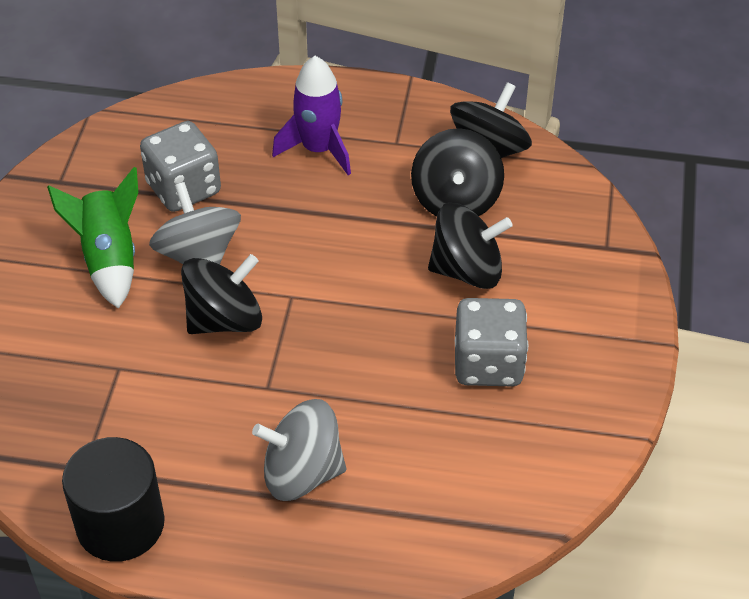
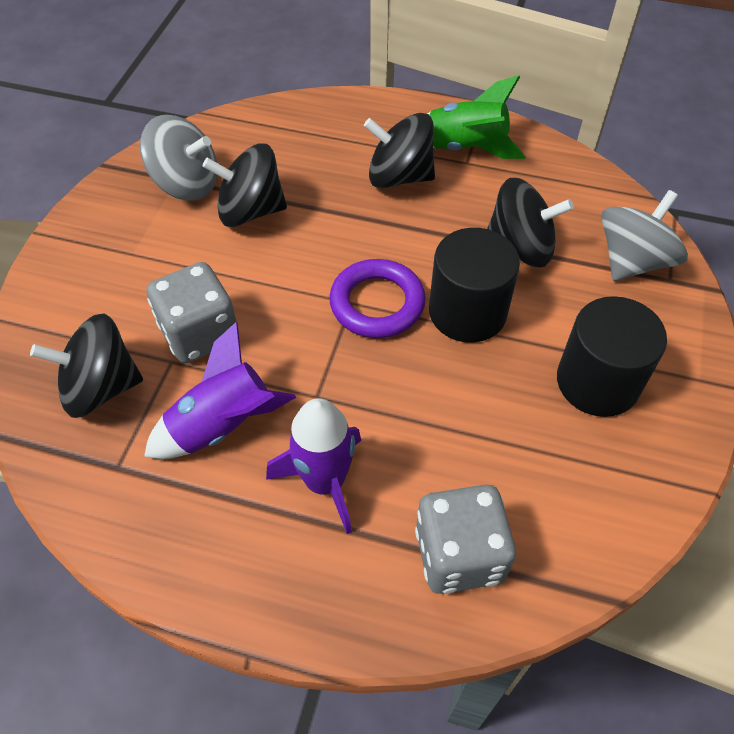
black cylinder: 1 -> 2
purple ring: 0 -> 1
purple rocket: 1 -> 2

